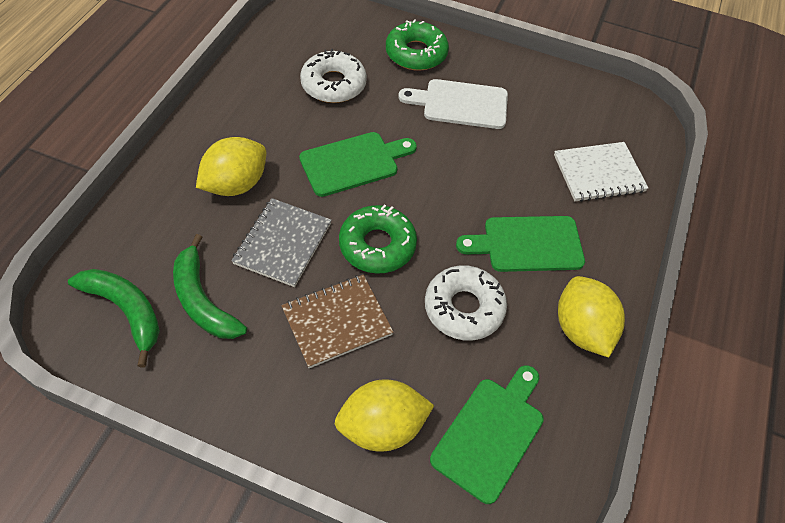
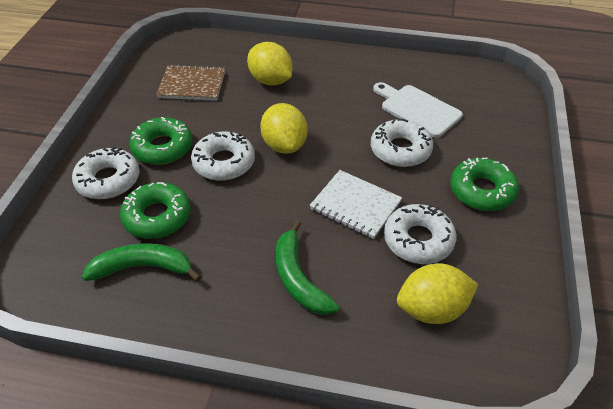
green cutting board: 3 -> 0
green donut: 2 -> 3
grey notebook: 1 -> 0
white donut: 2 -> 4

